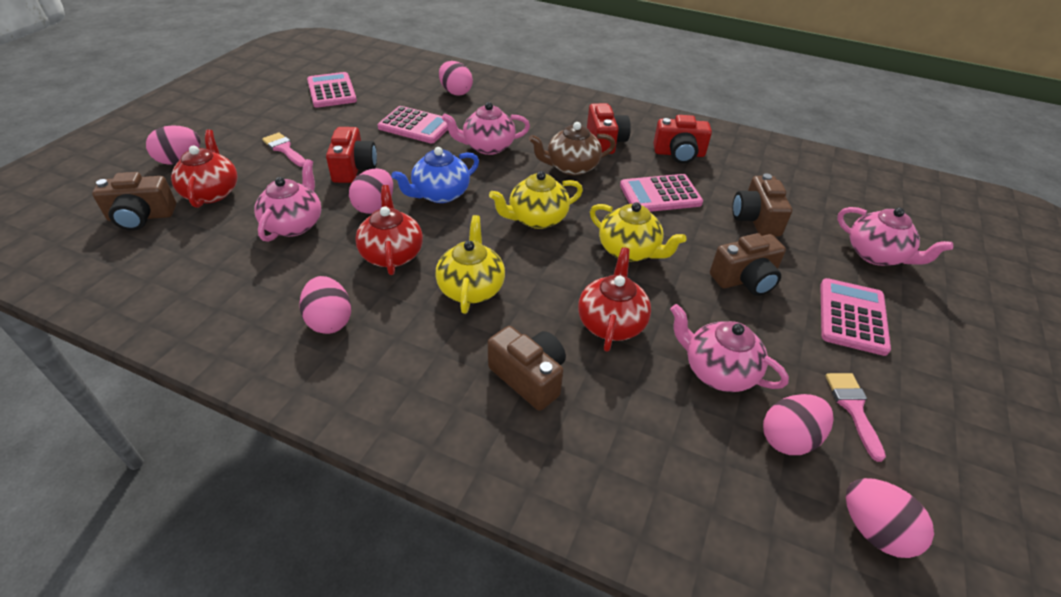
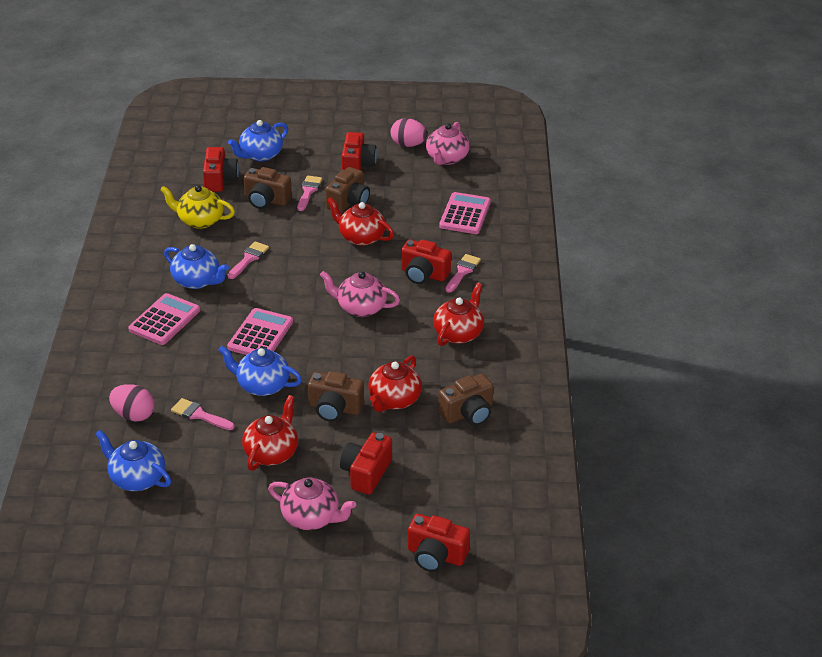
blue teapot: 1 -> 4
brown teapot: 1 -> 0
pink brush: 2 -> 4
pink calculator: 4 -> 3
pink egg: 6 -> 2
pink teapot: 4 -> 3
red camera: 3 -> 5
red teapot: 3 -> 4
yellow teapot: 3 -> 1

